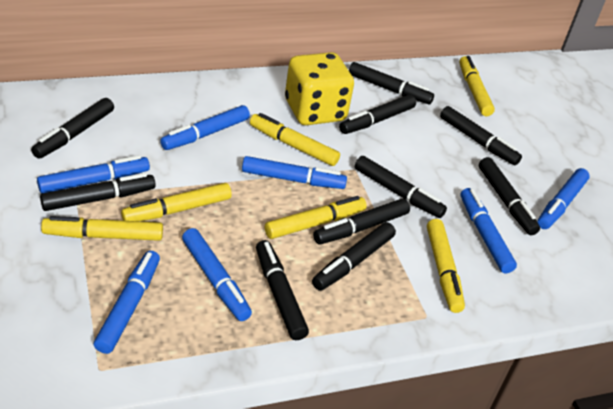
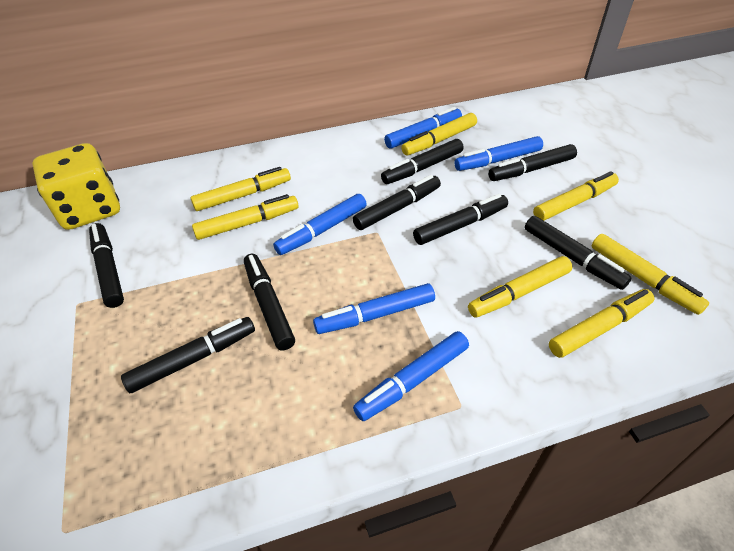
black marker: 10 -> 8
blue marker: 7 -> 5
yellow marker: 6 -> 7

